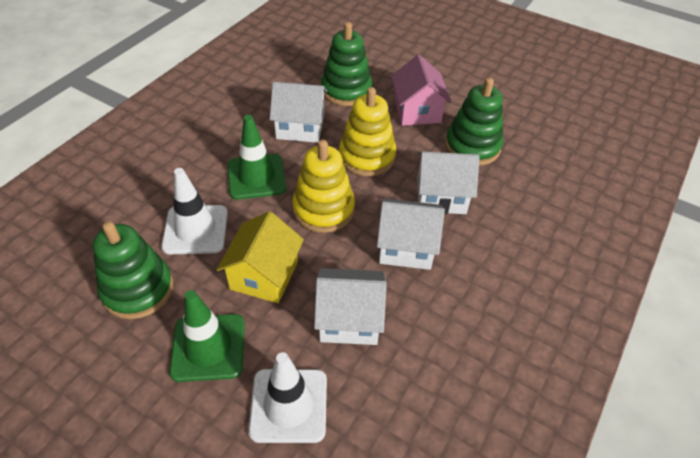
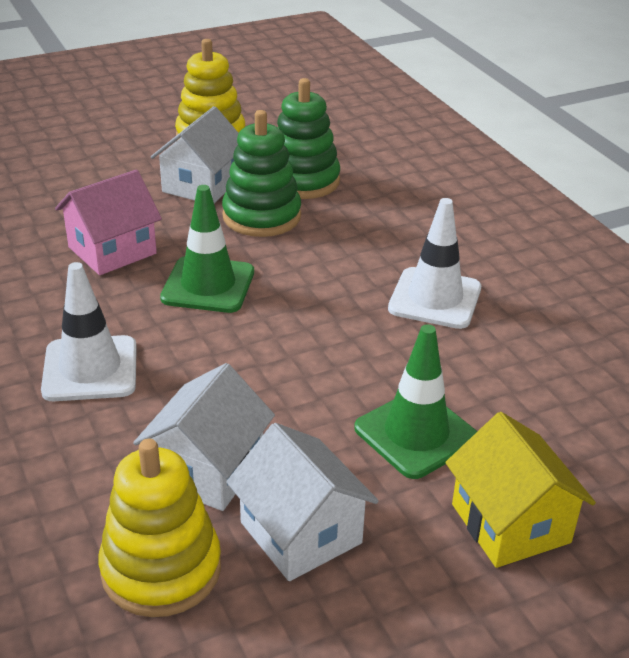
green stacking toy: 3 -> 2
white house: 4 -> 3

